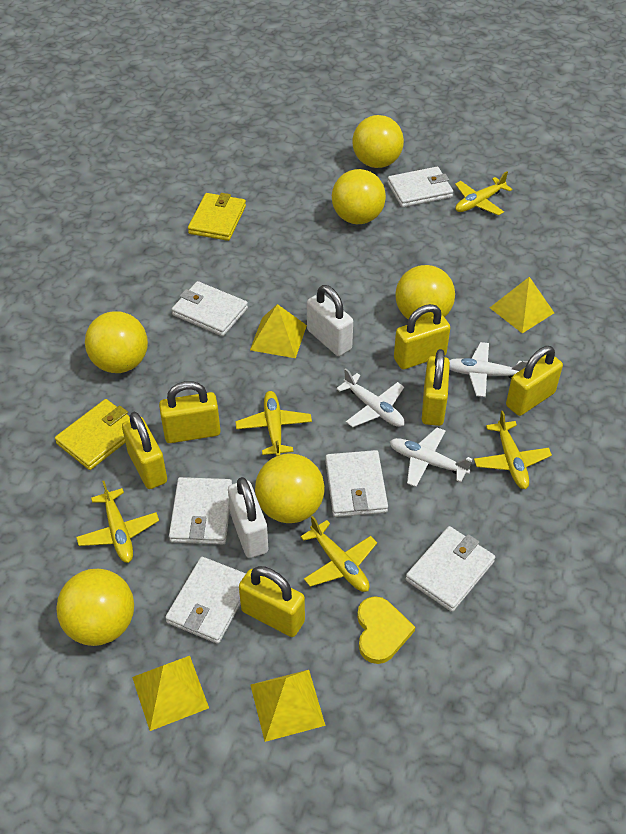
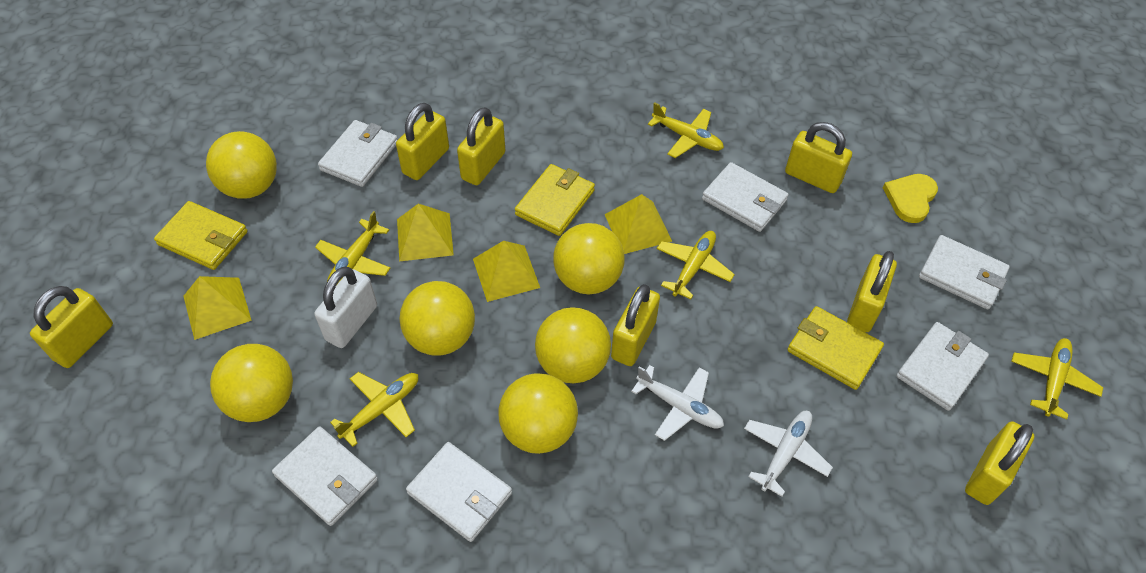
white padlock: 2 -> 1
white plane: 3 -> 2
yellow padlock: 6 -> 7
yellow wallet: 2 -> 3

